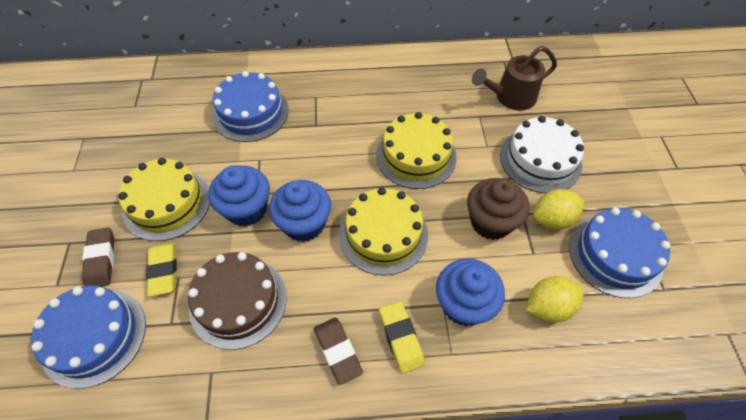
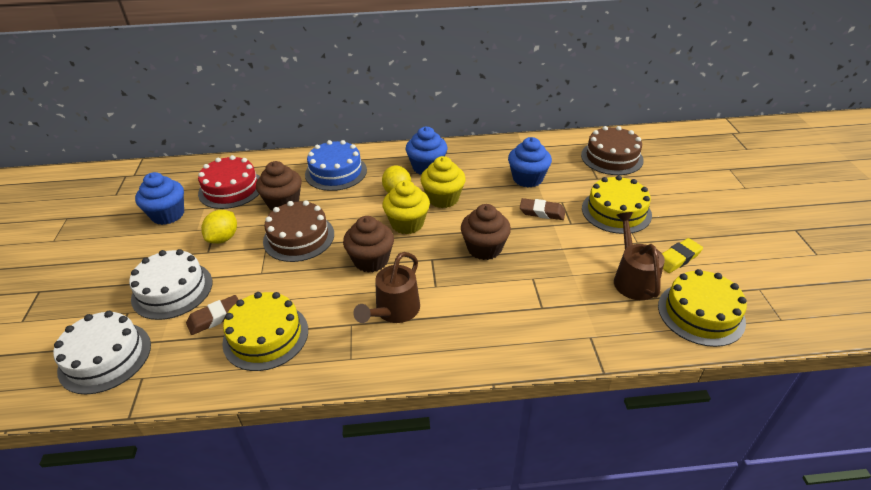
blue cake: 3 -> 1
brown cake: 1 -> 2
brown cupcake: 1 -> 3
brown watering can: 1 -> 2
red cake: 0 -> 1
white cake: 1 -> 2
yellow cupcake: 0 -> 2
yellow eraser: 2 -> 1

